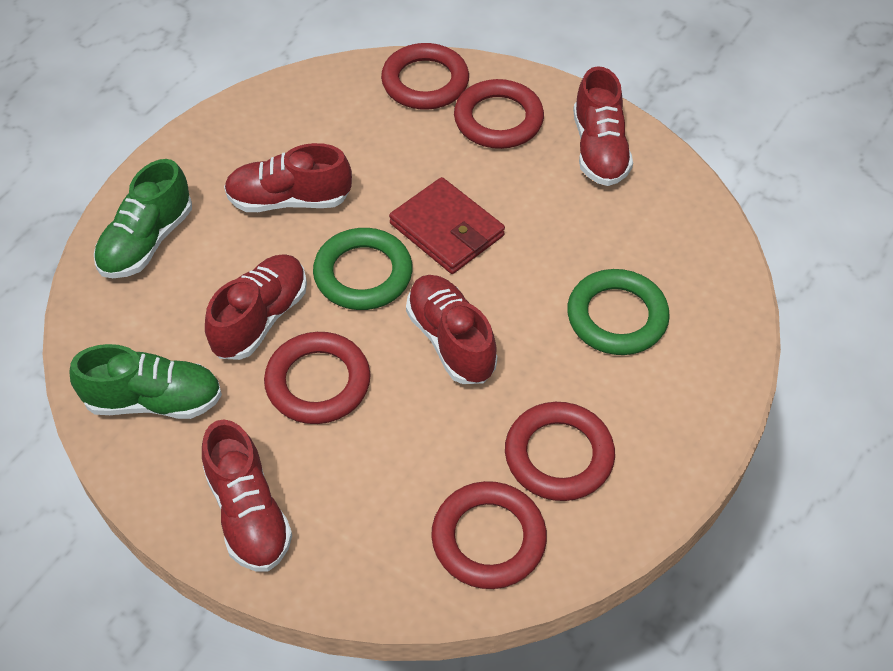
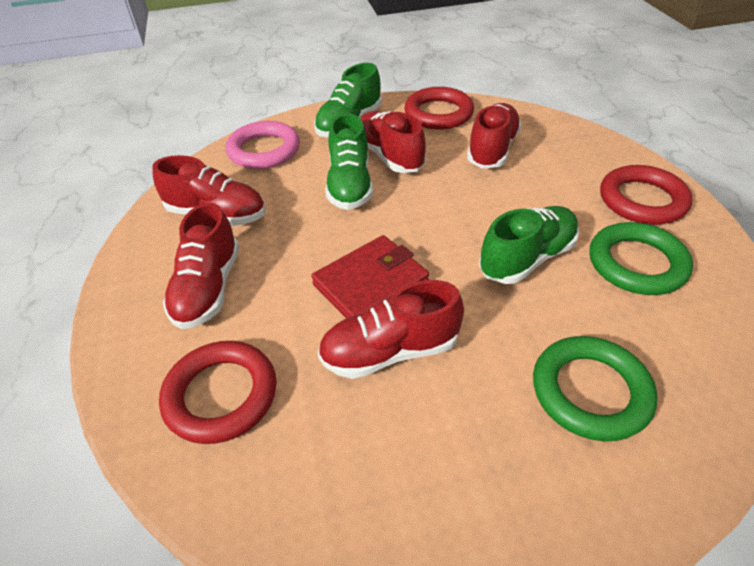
green shoe: 2 -> 3
pink ring: 0 -> 1
red ring: 5 -> 3

